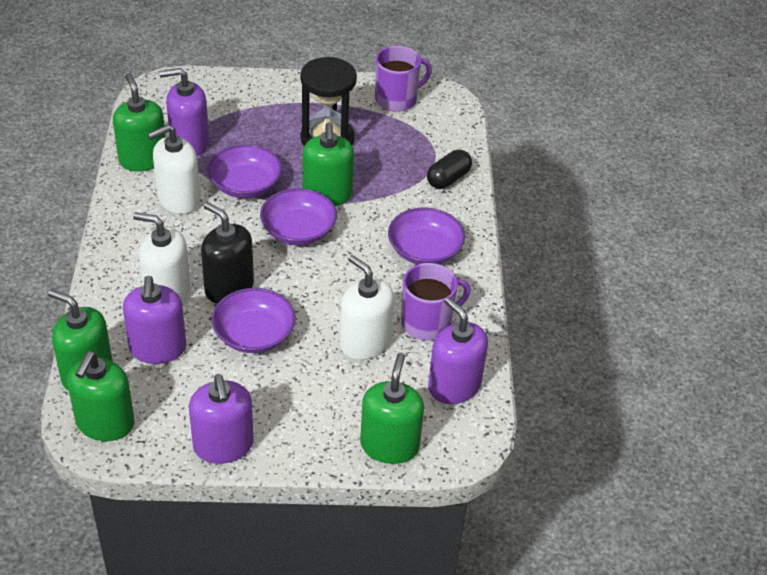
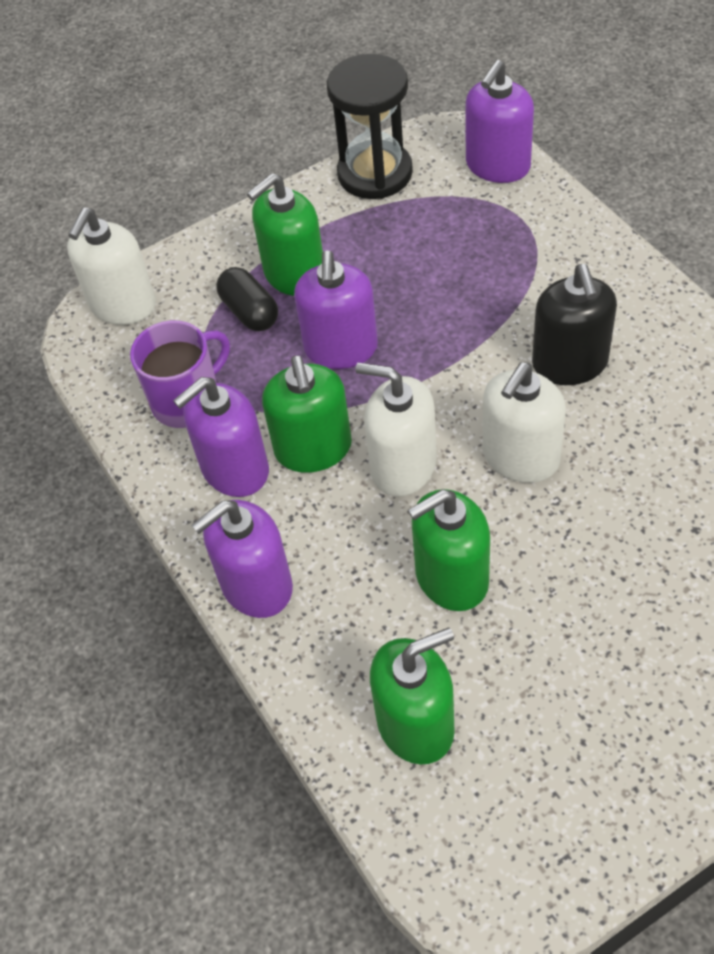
green soap dispenser: 5 -> 4
purple bowl: 4 -> 0
purple mug: 2 -> 1

